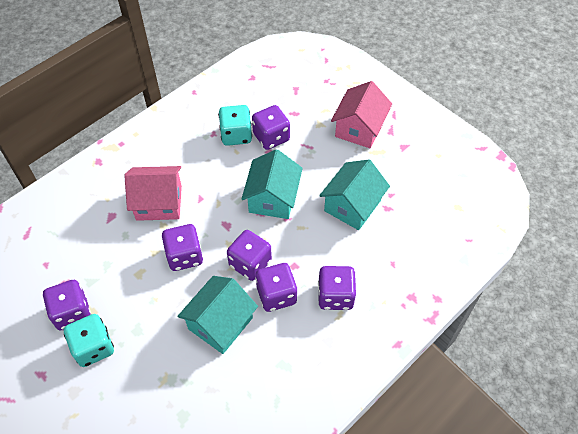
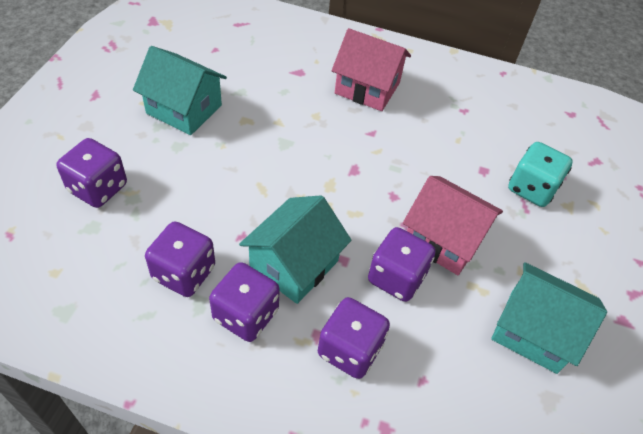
purple dice: 6 -> 5
turquoise dice: 2 -> 1

